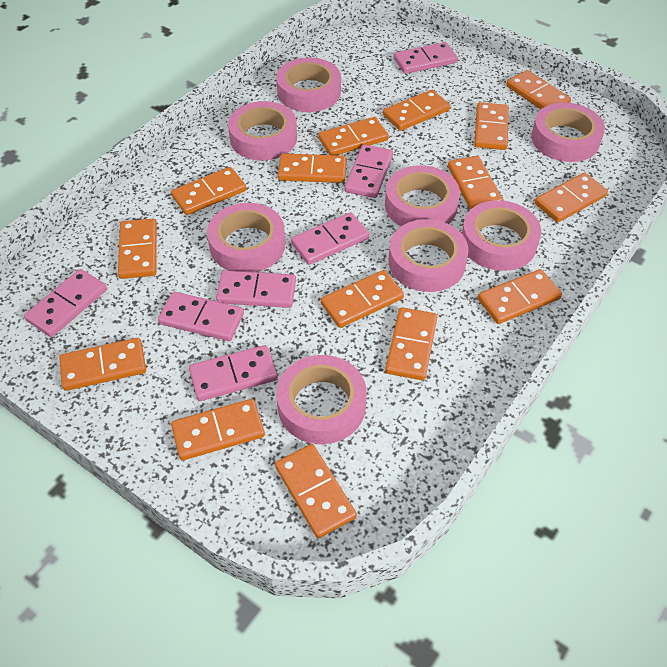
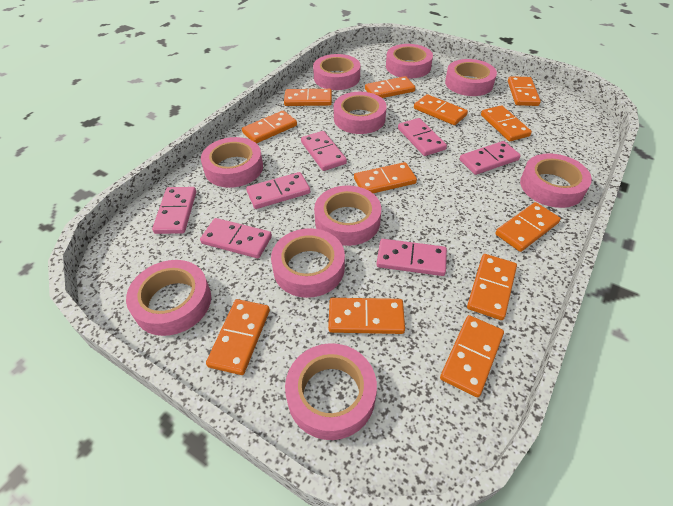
orange domino: 15 -> 12
pink tape: 8 -> 10

